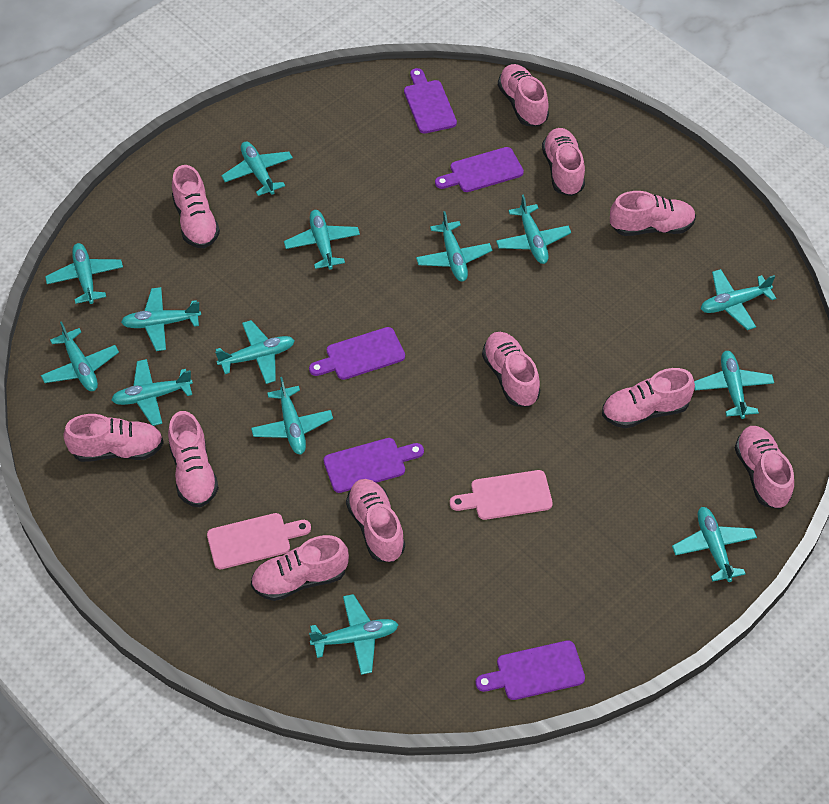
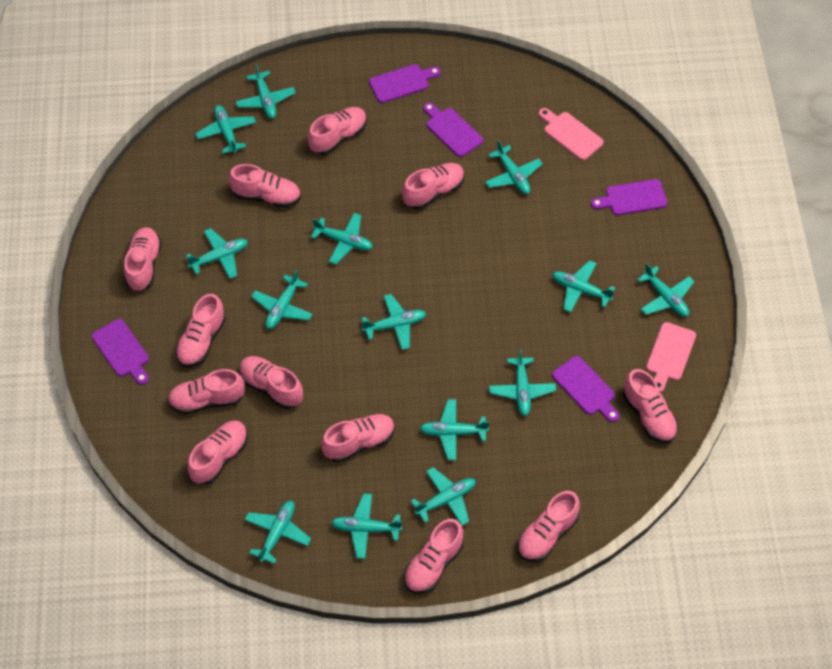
pink shoe: 11 -> 12

